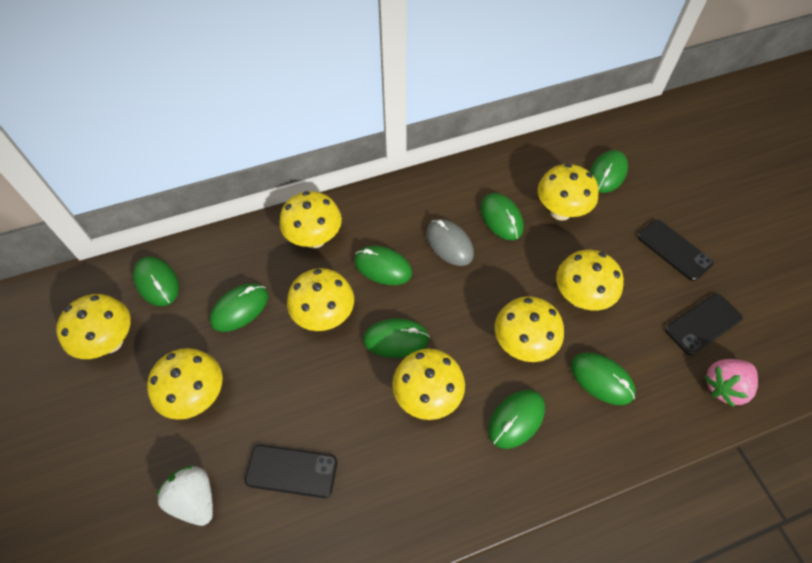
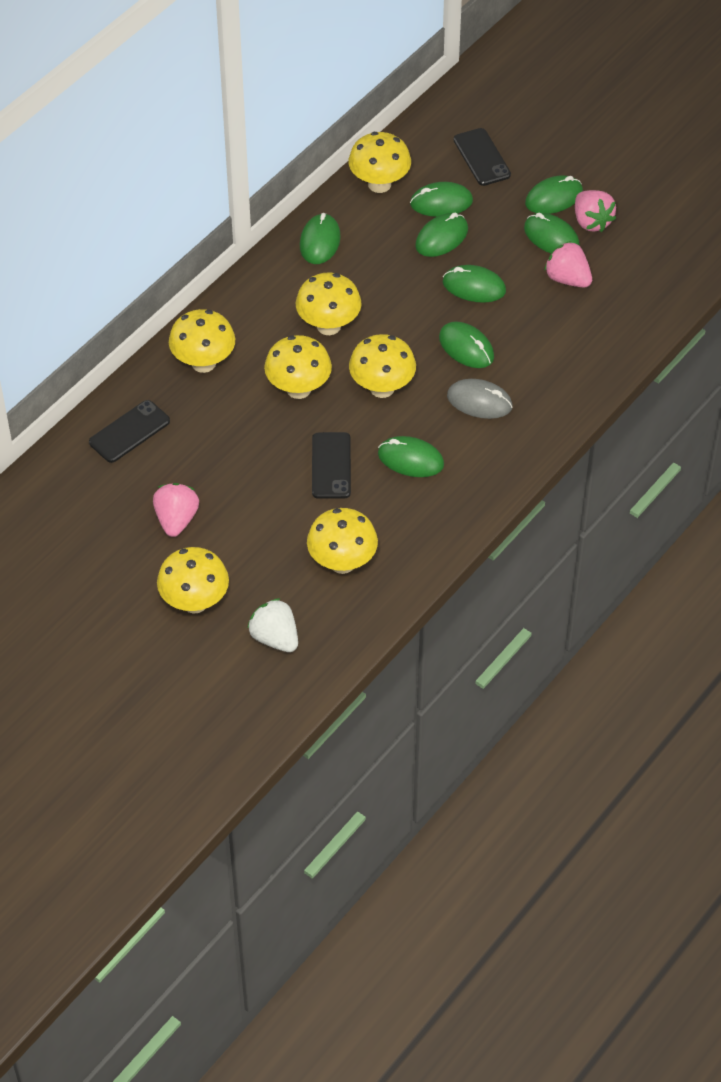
pink strawberry: 1 -> 3
yellow mushroom: 8 -> 7

